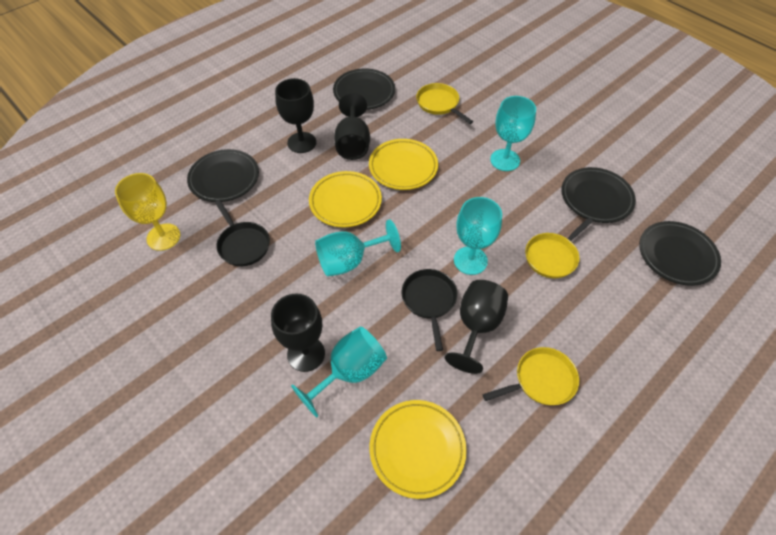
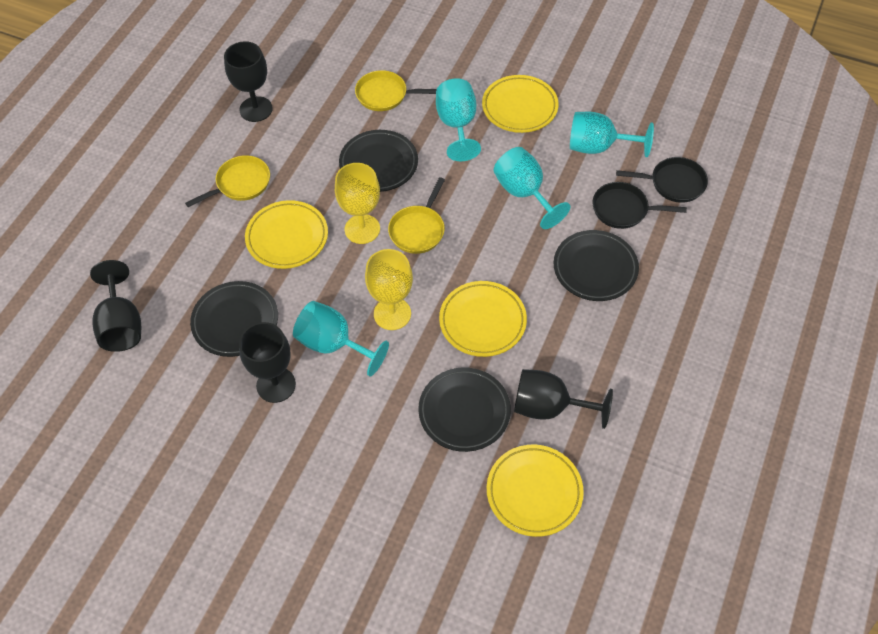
yellow goblet: 1 -> 2
yellow plate: 3 -> 4

